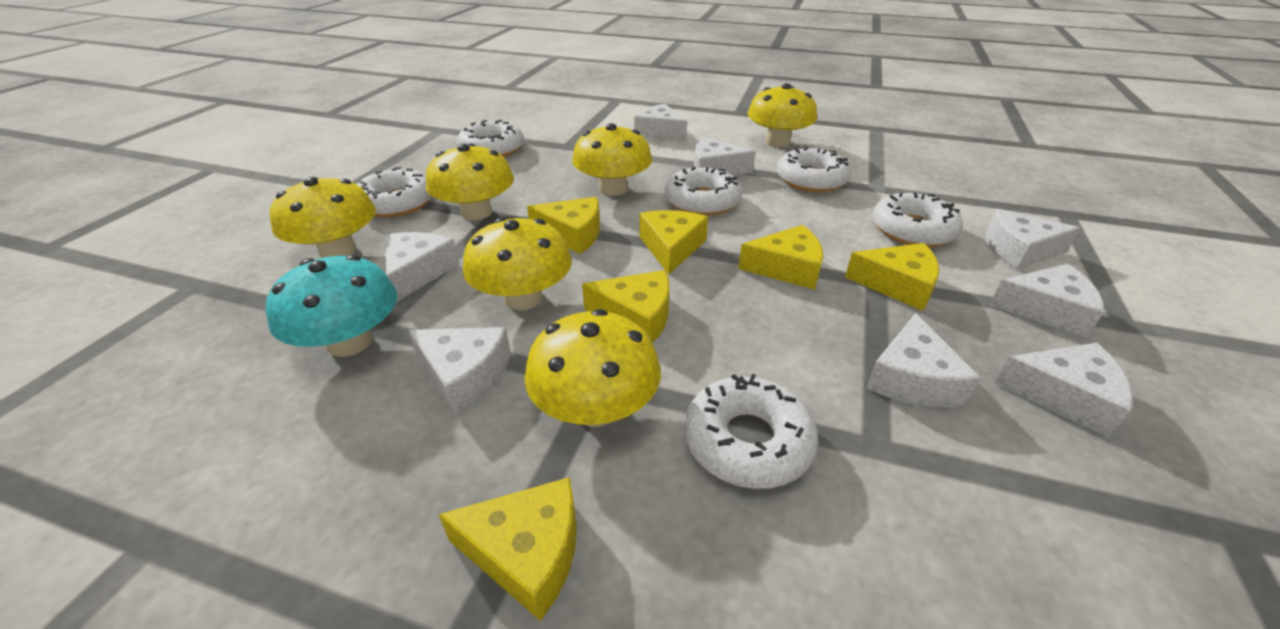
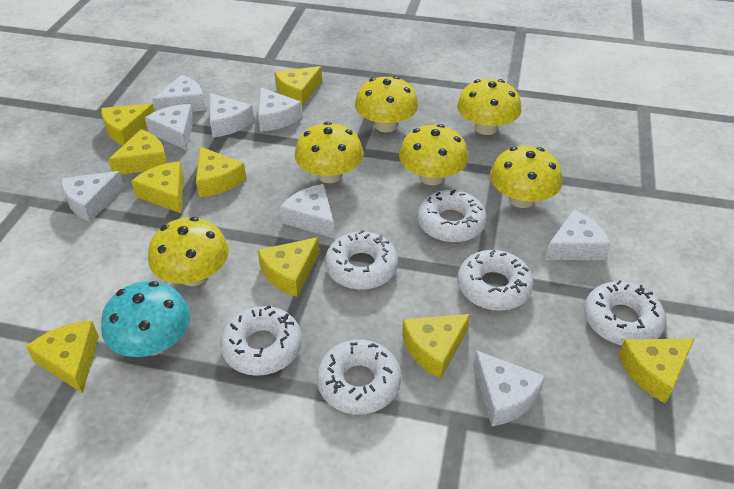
yellow cheese: 6 -> 9

